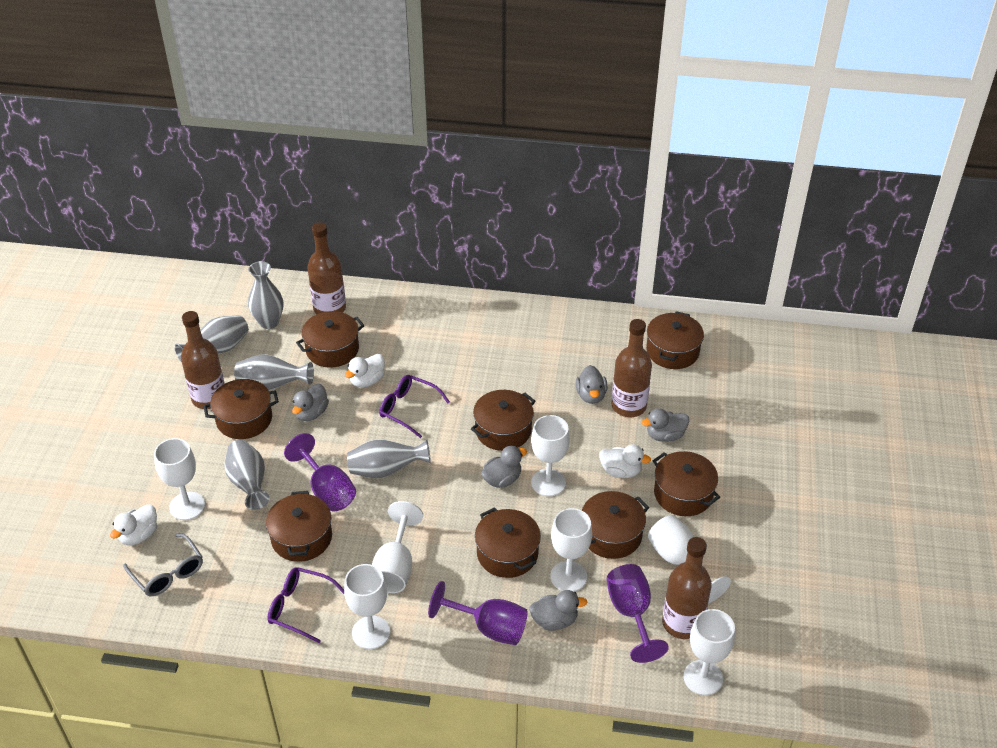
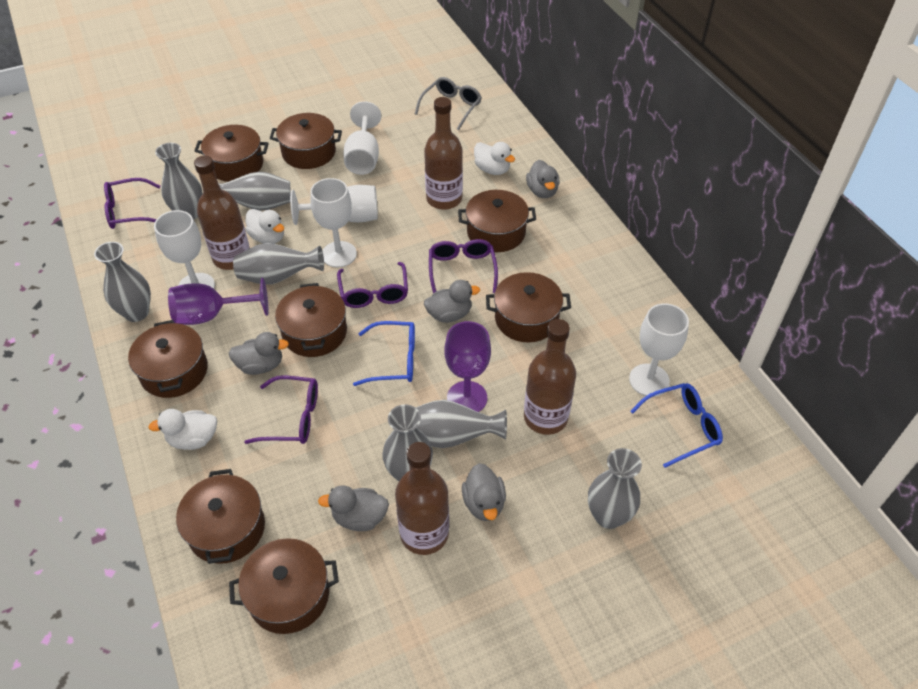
blue glasses: 0 -> 2
grey vase: 5 -> 7
purple glasses: 2 -> 4
purple goblet: 3 -> 2
white goblet: 7 -> 5

